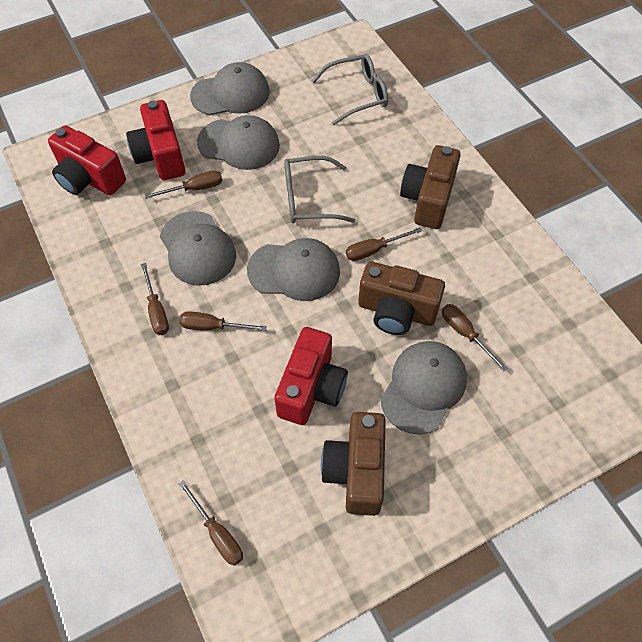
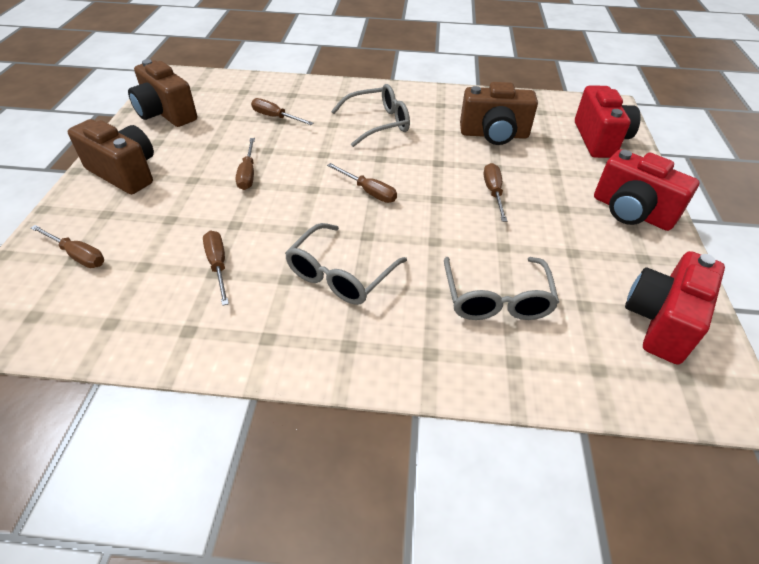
grey cap: 5 -> 0
grey glasses: 2 -> 3

